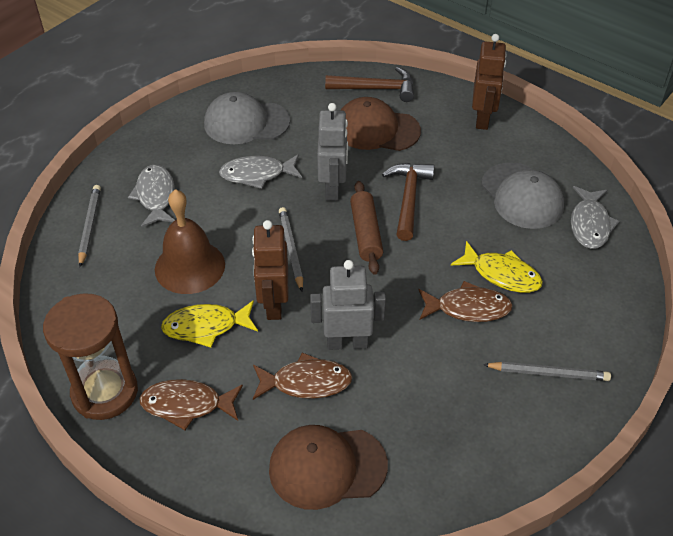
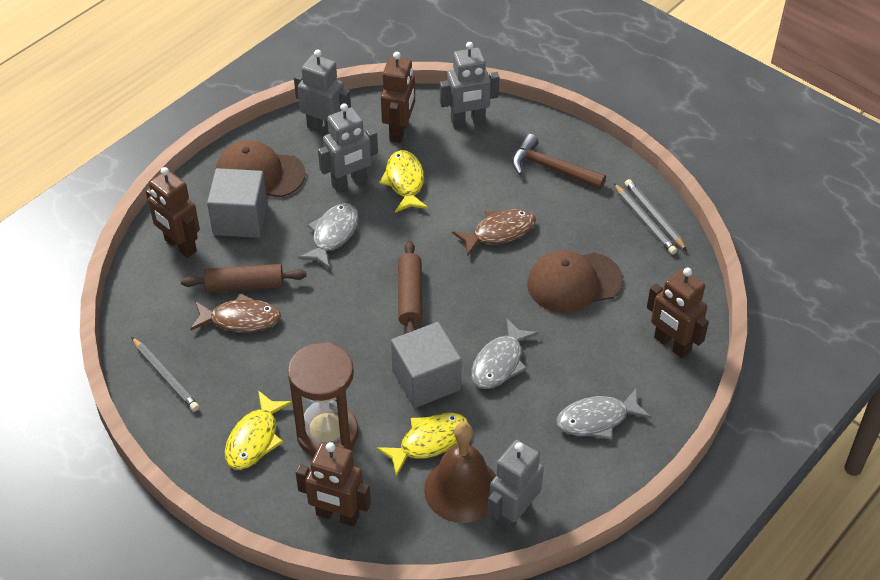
brown fish: 3 -> 2
brown hammer: 2 -> 1
brown robot: 2 -> 4
brown rolling pin: 1 -> 2
grey cap: 2 -> 0
grey cube: 0 -> 2
grey robot: 2 -> 4
yellow fish: 2 -> 3

